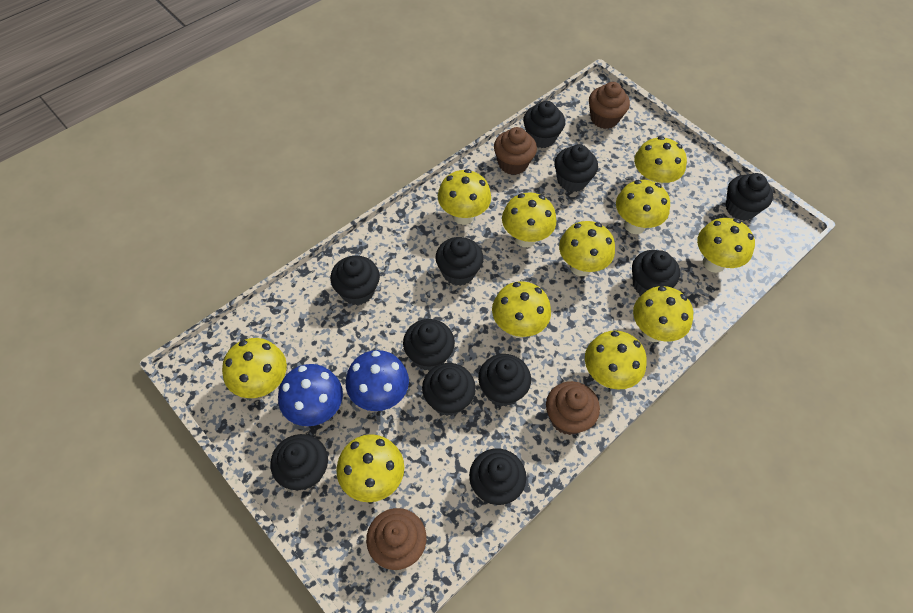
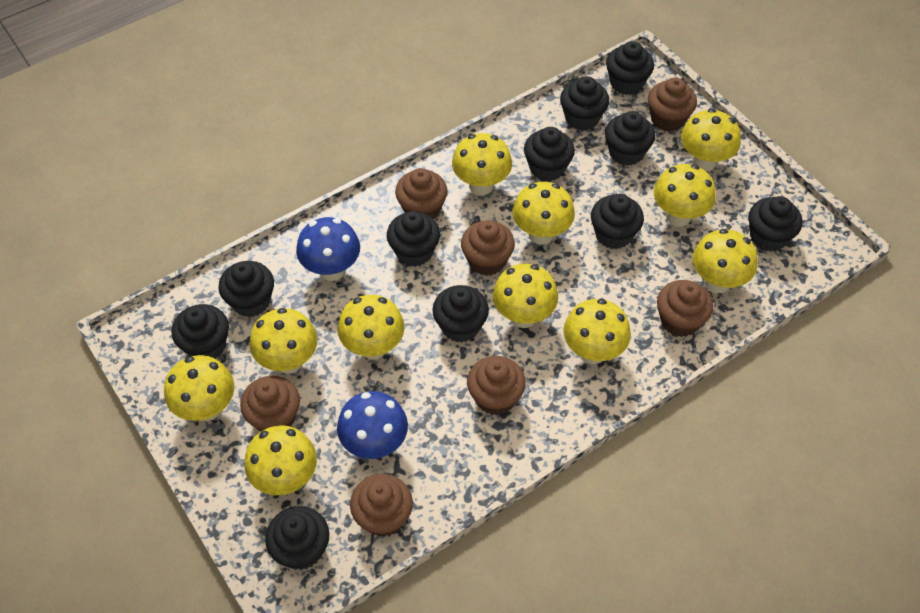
brown cupcake: 4 -> 7

